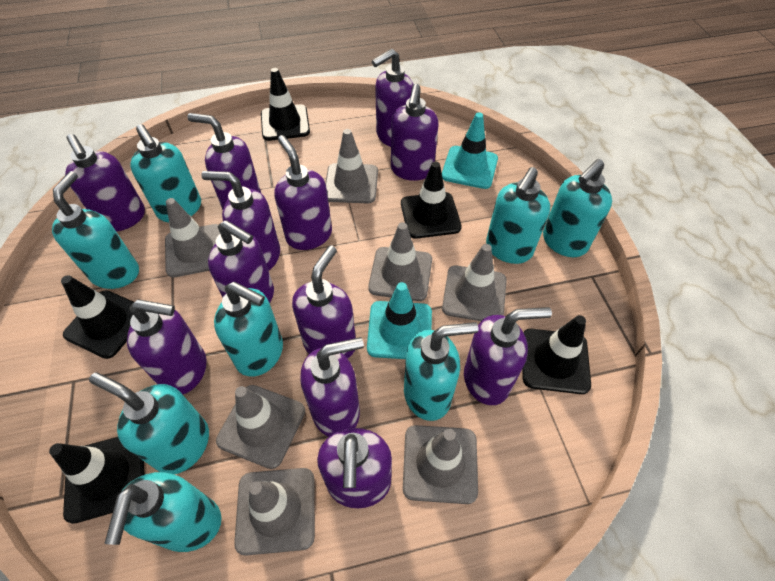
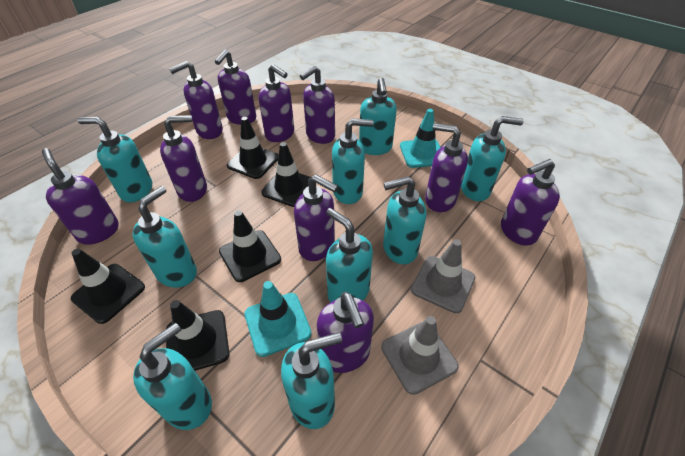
grey traffic cone: 7 -> 2
purple soap dispenser: 12 -> 10
turquoise soap dispenser: 8 -> 9

